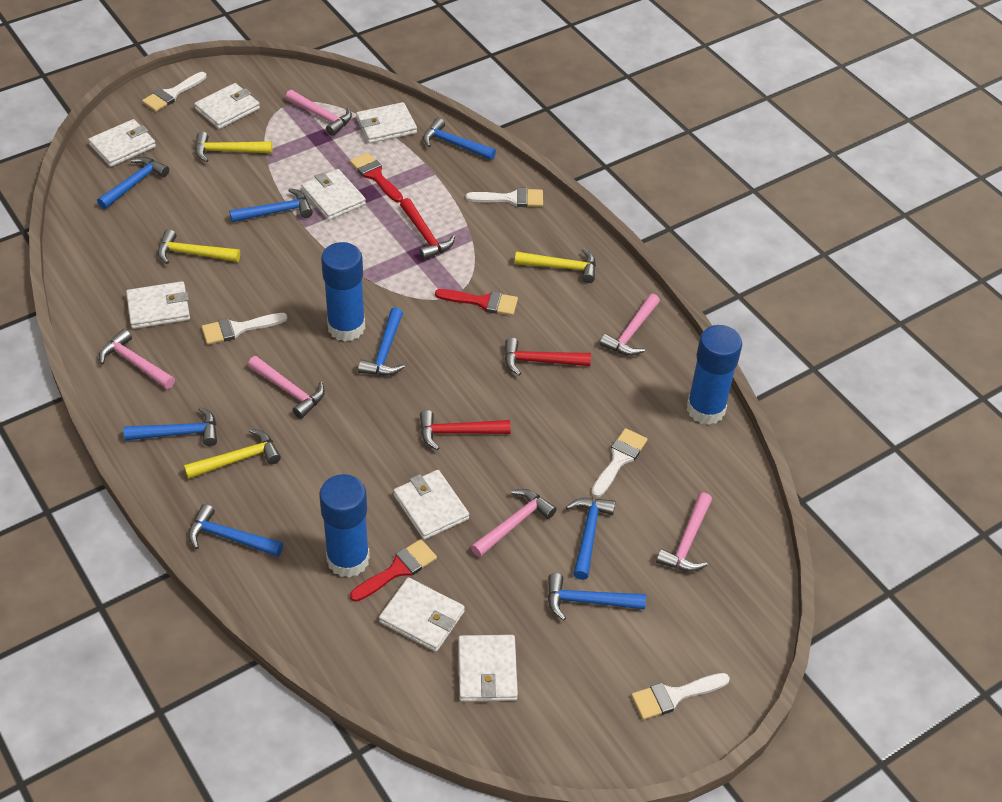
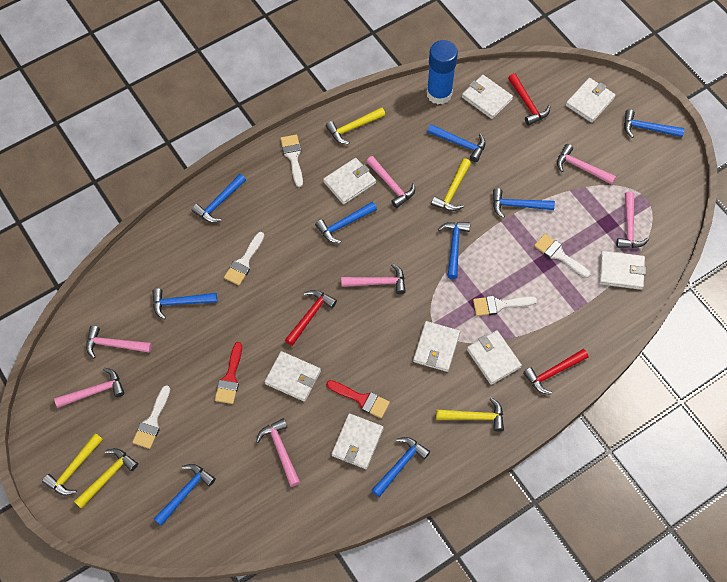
blue glue stick: 3 -> 1
blue hammer: 8 -> 9
pink hammer: 6 -> 7
red brush: 3 -> 2
yellow hammer: 4 -> 5

